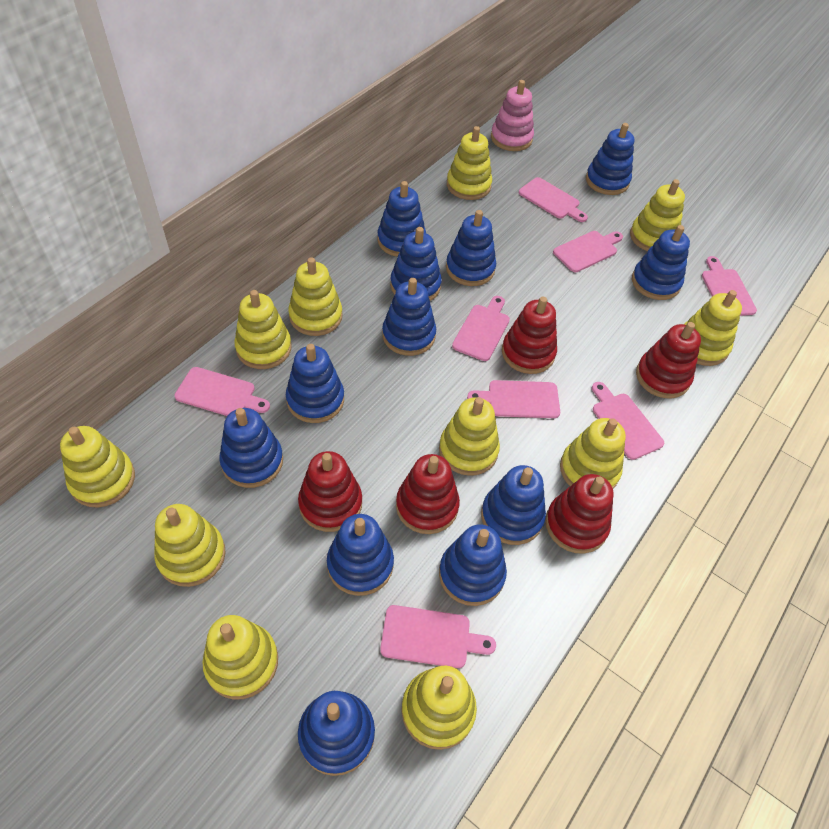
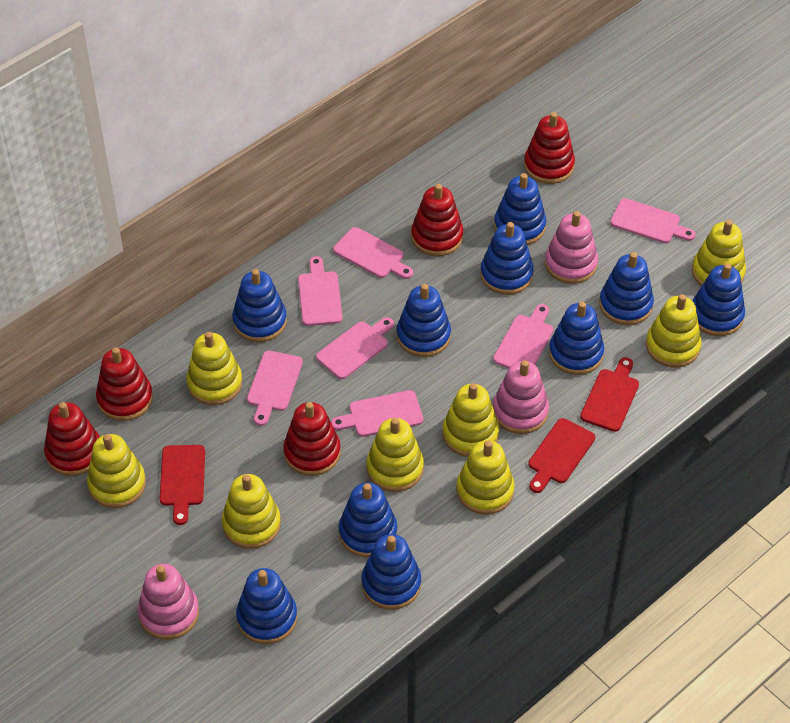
blue stacking toy: 12 -> 10
pink cutting board: 8 -> 7
pink stacking toy: 1 -> 3
red cutting board: 0 -> 3
yellow stacking toy: 11 -> 8

